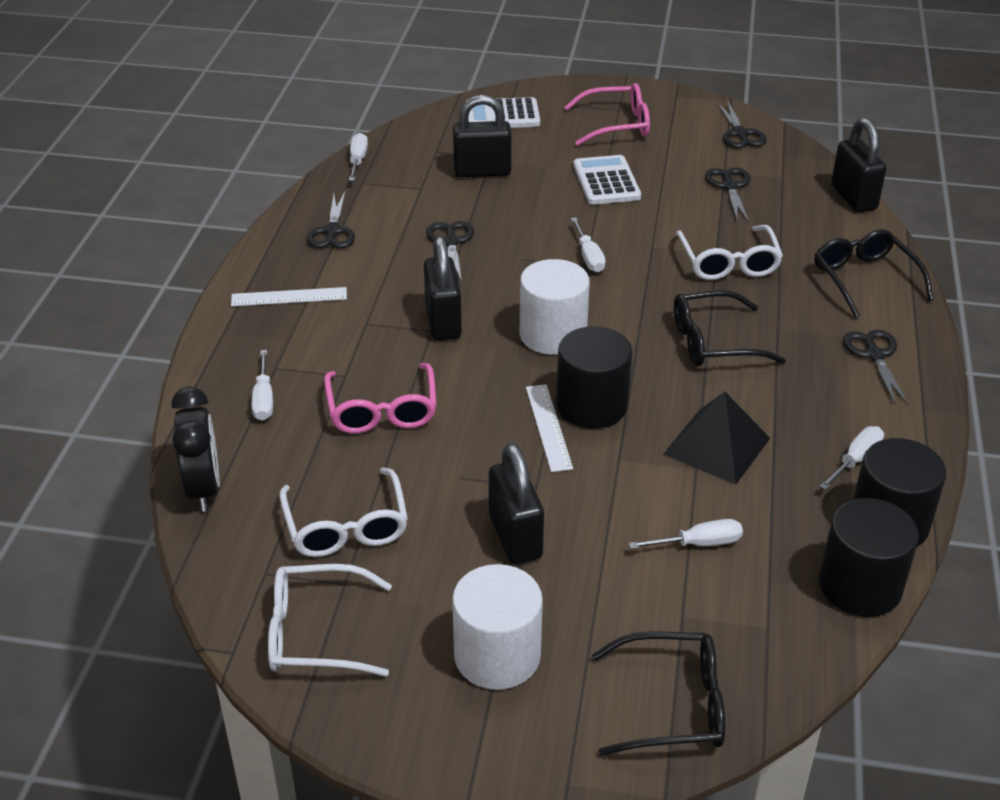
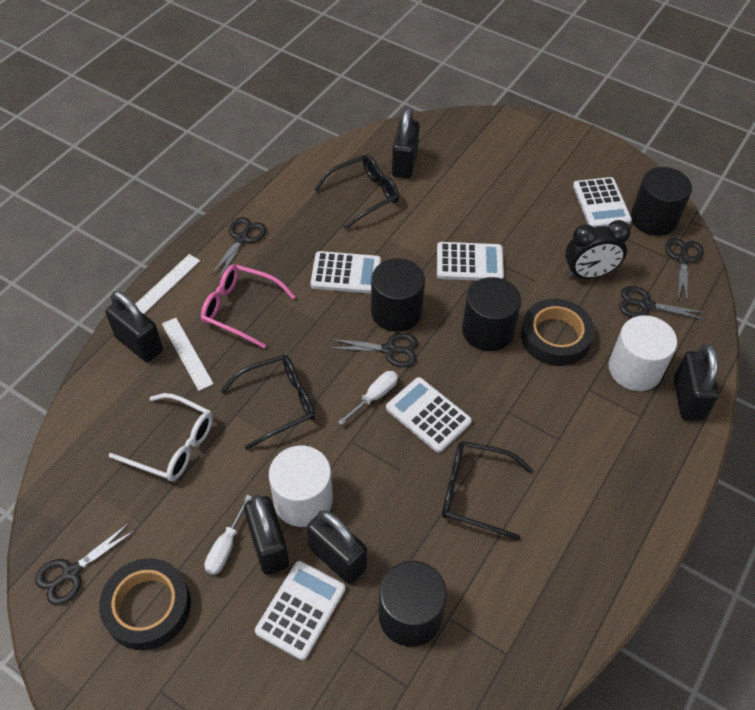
black cylinder: 3 -> 4
black padlock: 4 -> 5
black pyramid: 1 -> 0
black tape: 0 -> 2
pink glasses: 2 -> 1
white calculator: 2 -> 5
white glasses: 3 -> 1
white screwdriver: 5 -> 2

